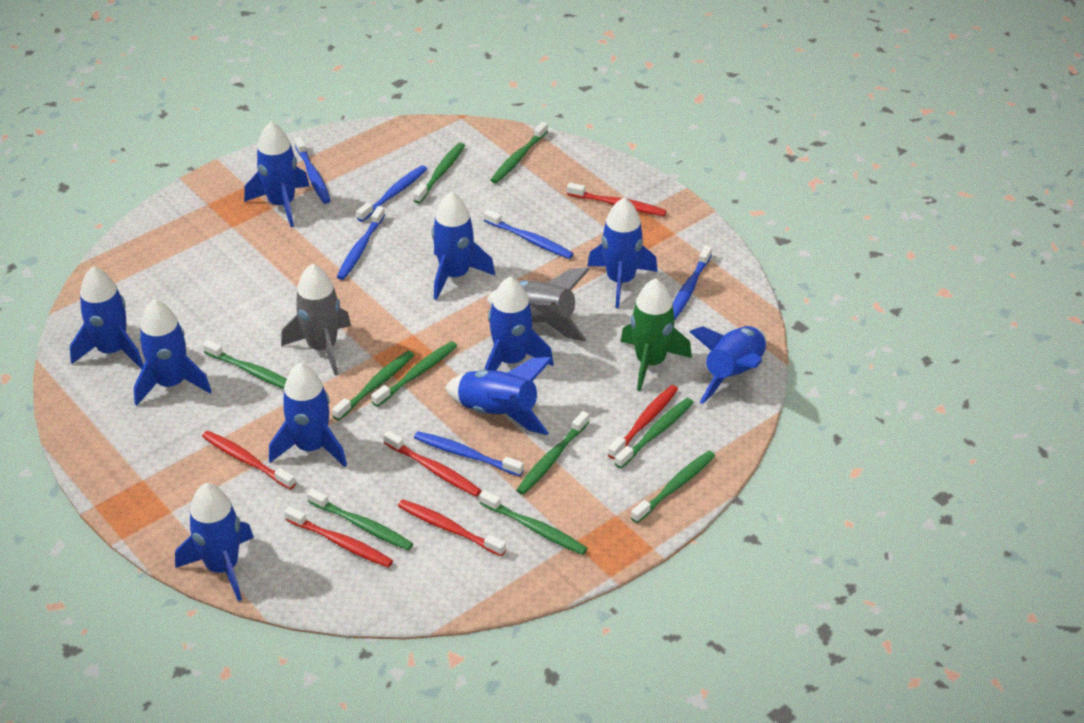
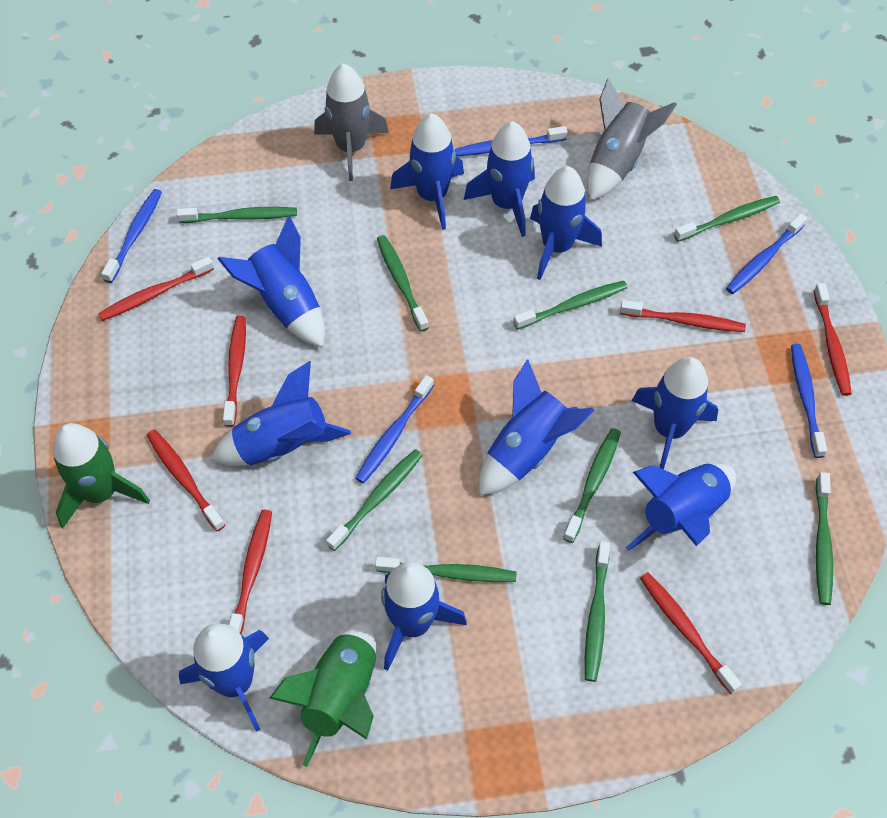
blue toothbrush: 6 -> 5
green rocket: 1 -> 2
green toothbrush: 10 -> 9
red toothbrush: 6 -> 7

